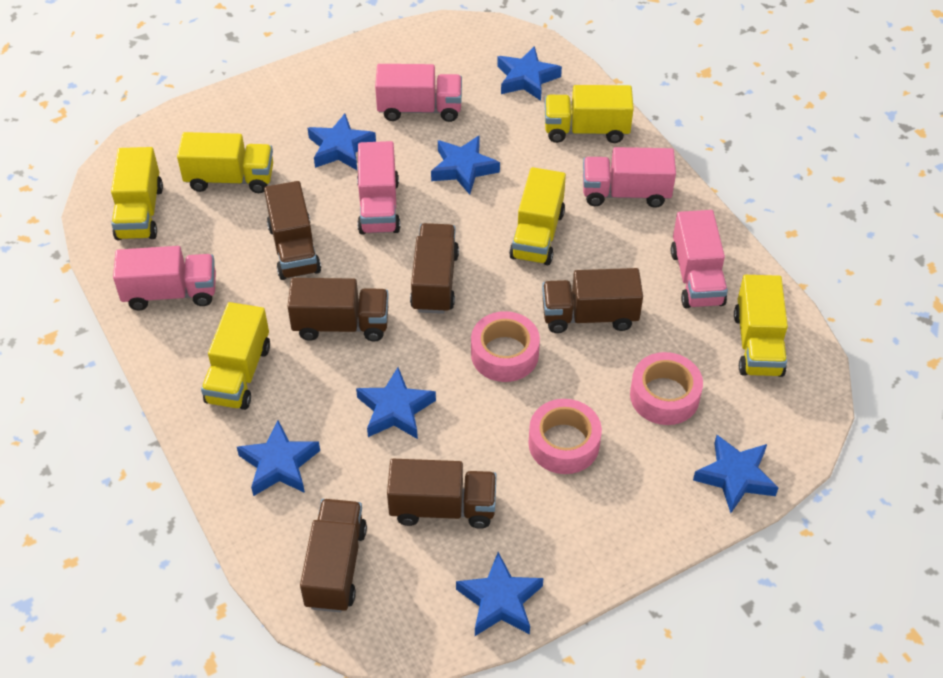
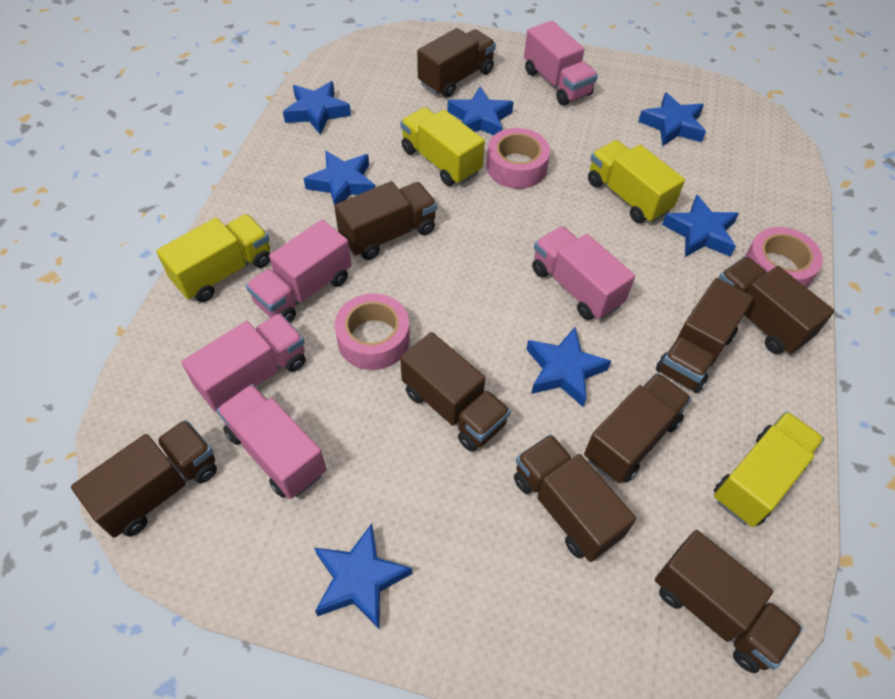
brown truck: 6 -> 9
yellow truck: 6 -> 4

